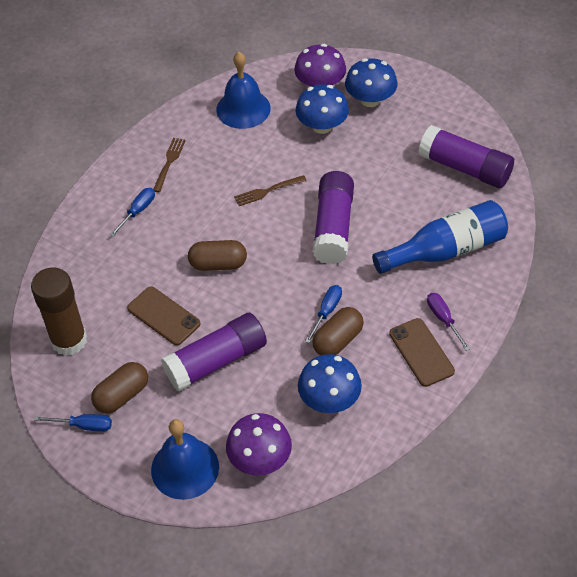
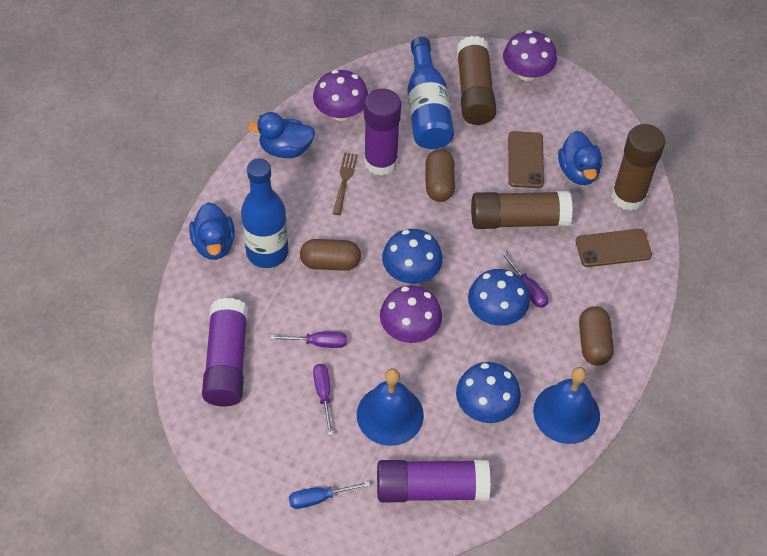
blue bottle: 1 -> 2
blue duck: 0 -> 3
blue screwdriver: 3 -> 1
brown fork: 2 -> 1
brown glue stick: 1 -> 3
purple mushroom: 2 -> 3
purple screwdriver: 1 -> 3

